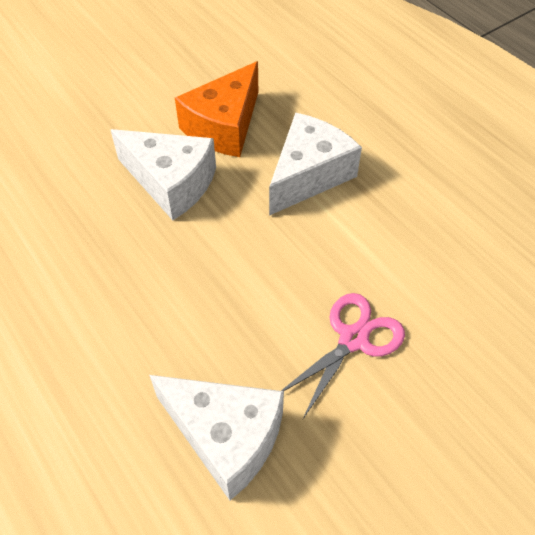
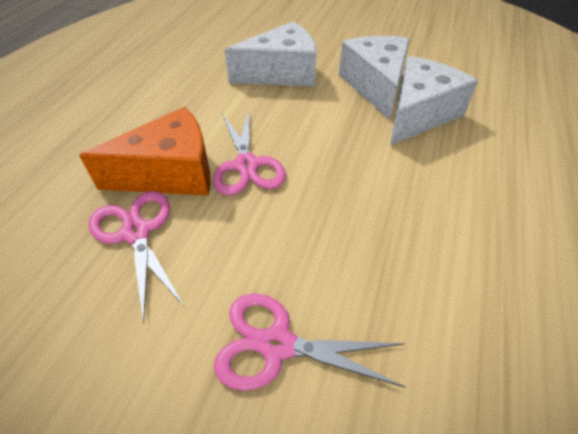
pink scissors: 1 -> 3

